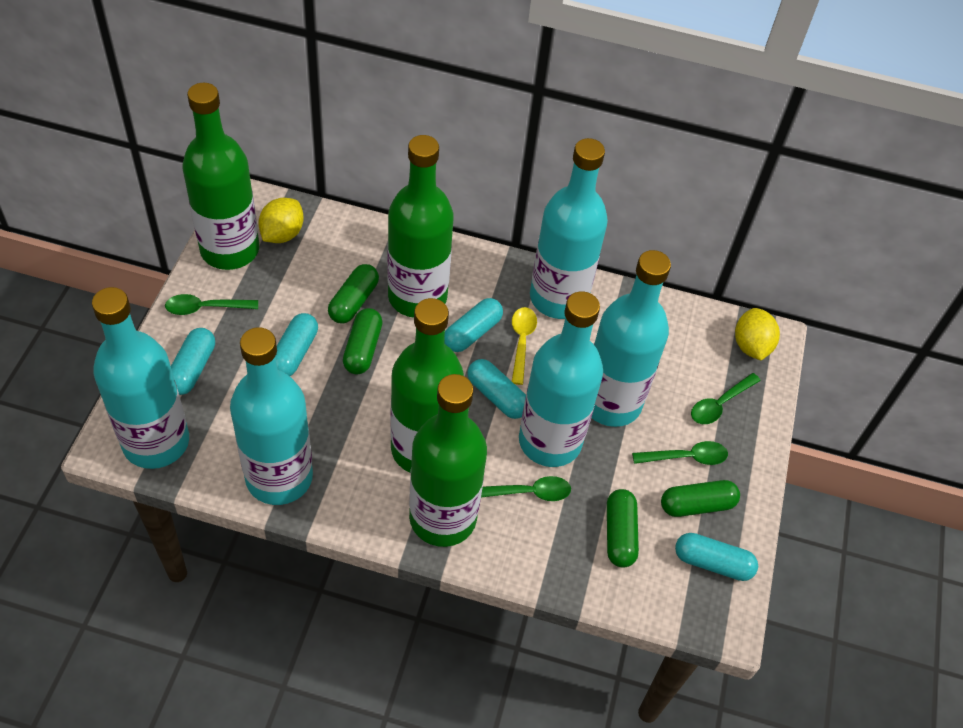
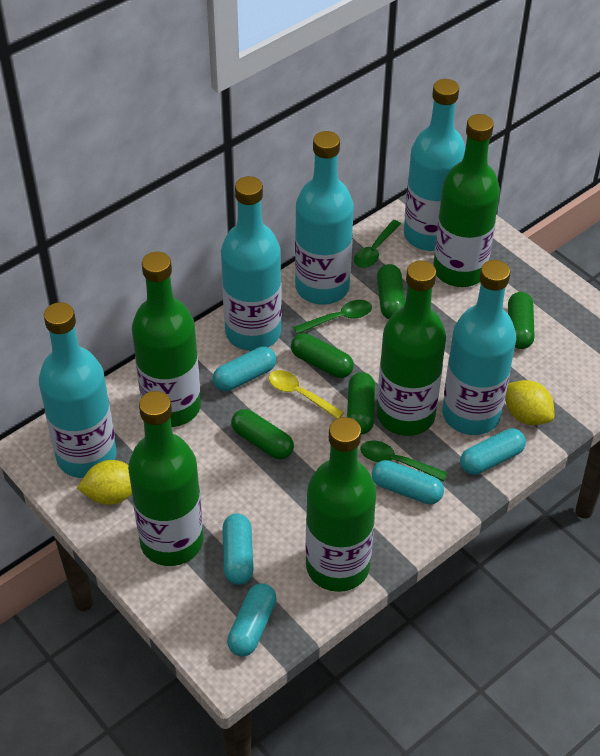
green bottle: 4 -> 5
green capsule: 4 -> 5
green spoon: 4 -> 3

